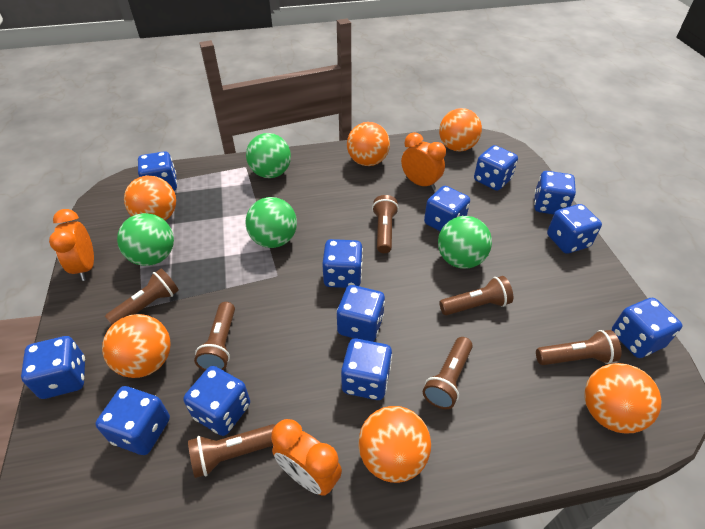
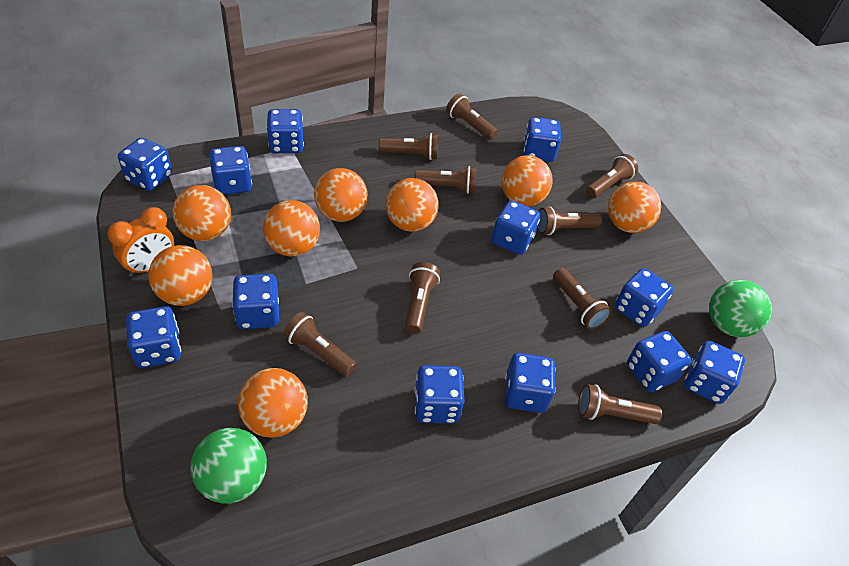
brown flashlight: 7 -> 9
green ball: 4 -> 2
orange ball: 6 -> 8
orange clock: 3 -> 1

